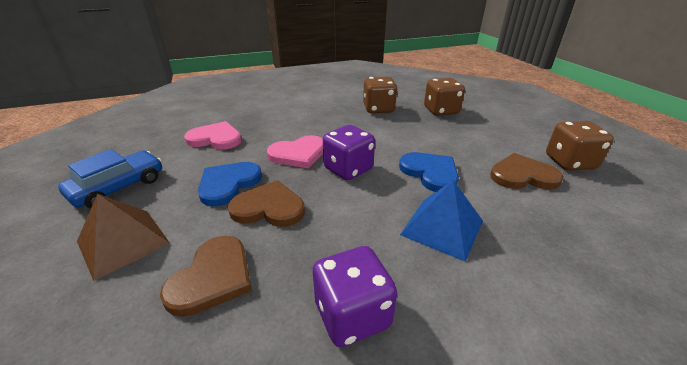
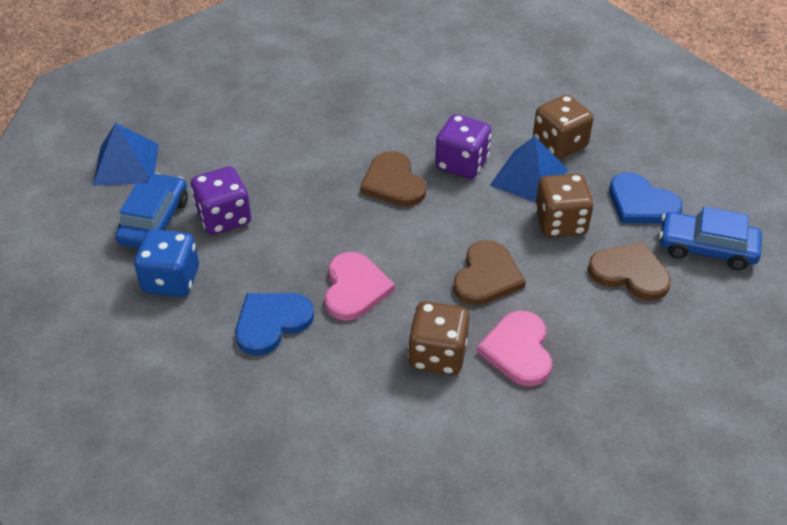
blue car: 1 -> 2
blue dice: 0 -> 1
blue pyramid: 1 -> 2
brown pyramid: 1 -> 0

